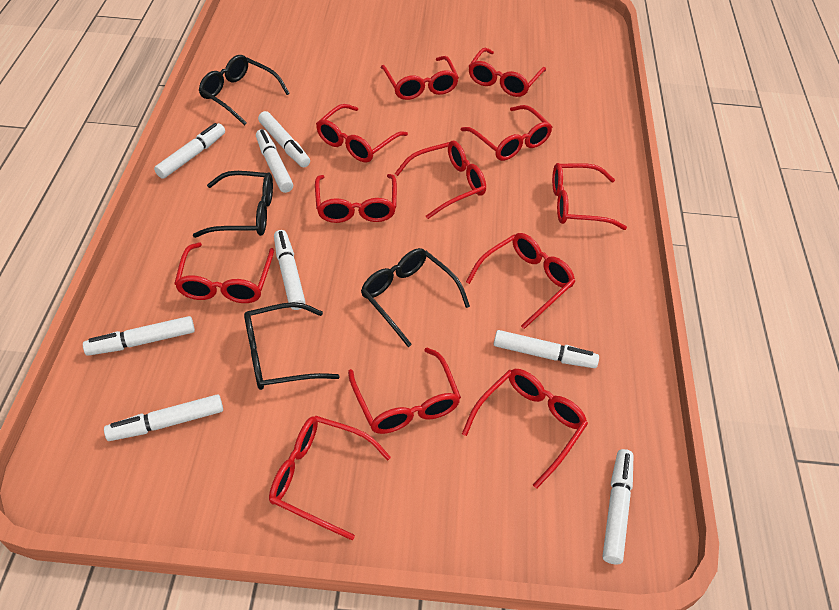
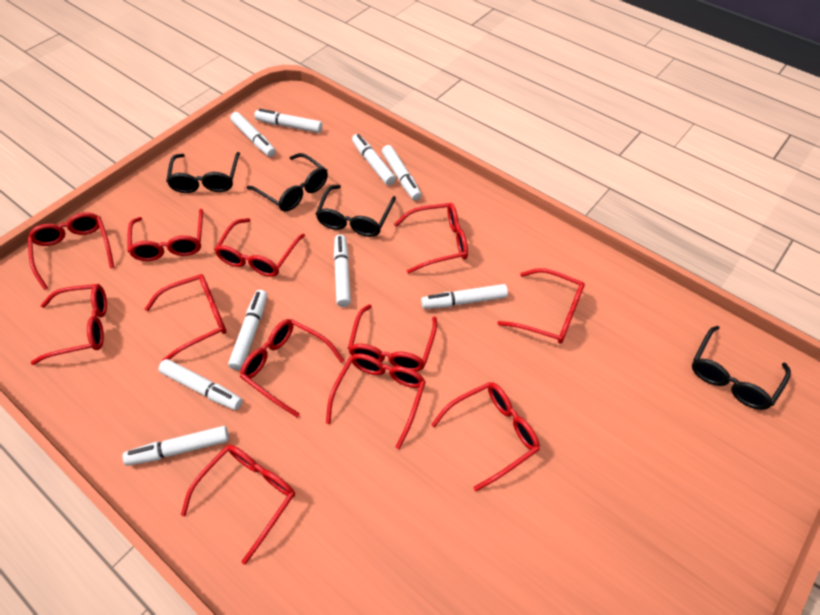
white marker: 8 -> 9

